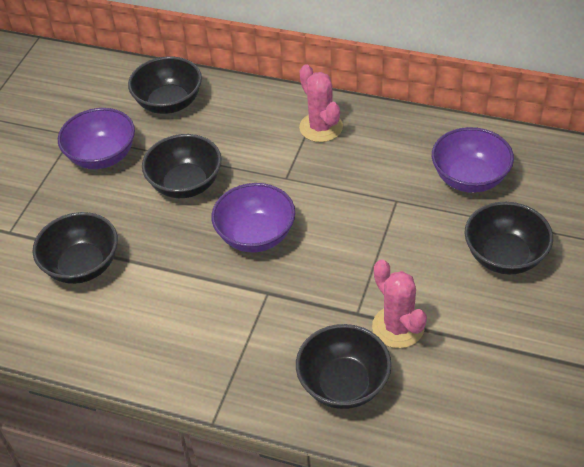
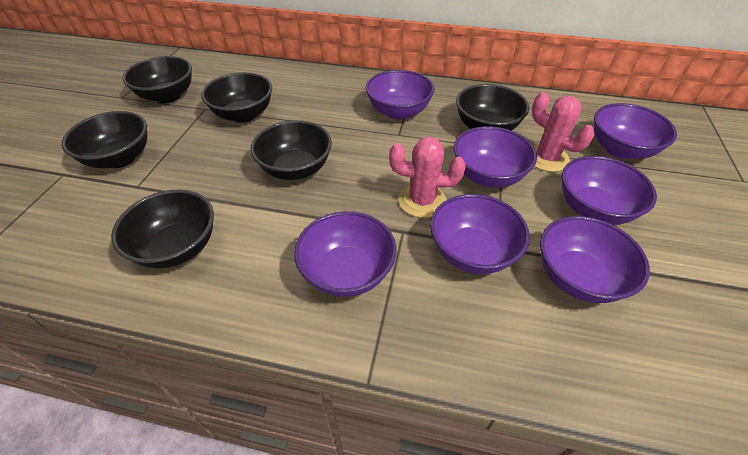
black bowl: 5 -> 6
purple bowl: 3 -> 7

